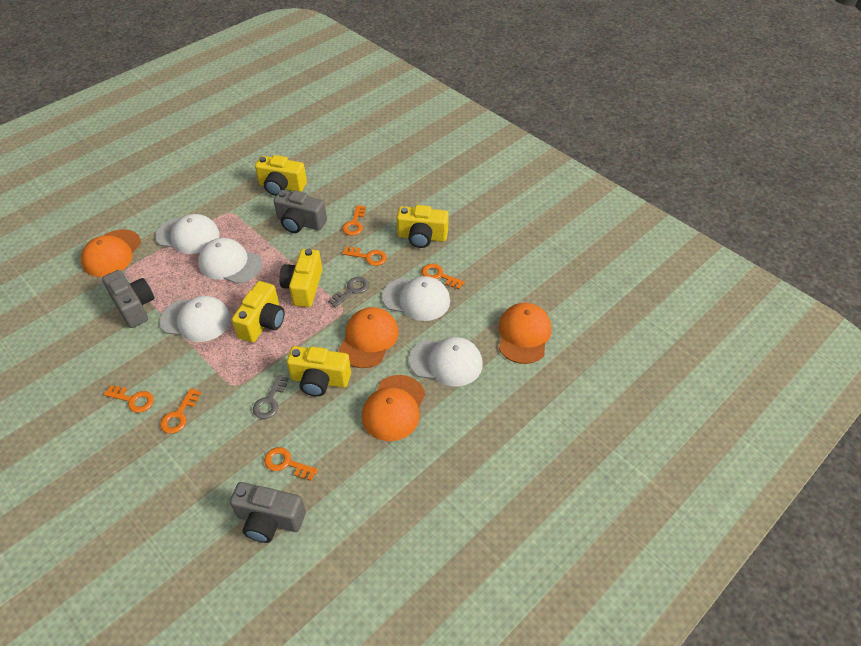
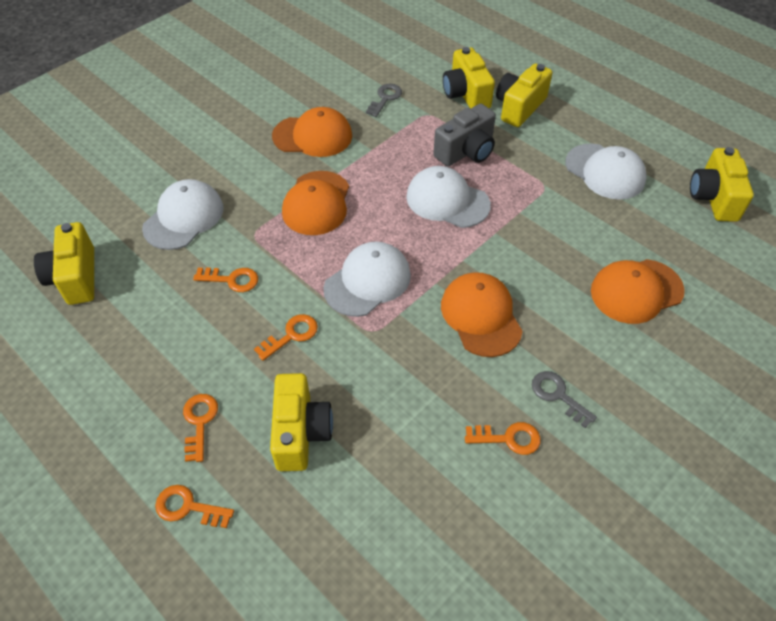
grey camera: 3 -> 1
orange key: 6 -> 5
white cap: 5 -> 4

